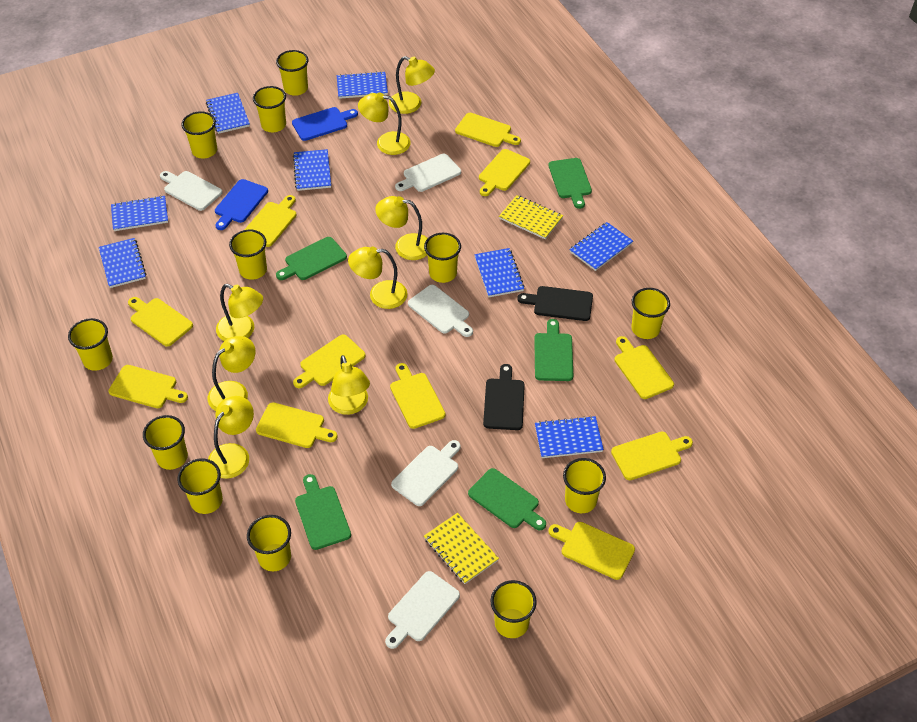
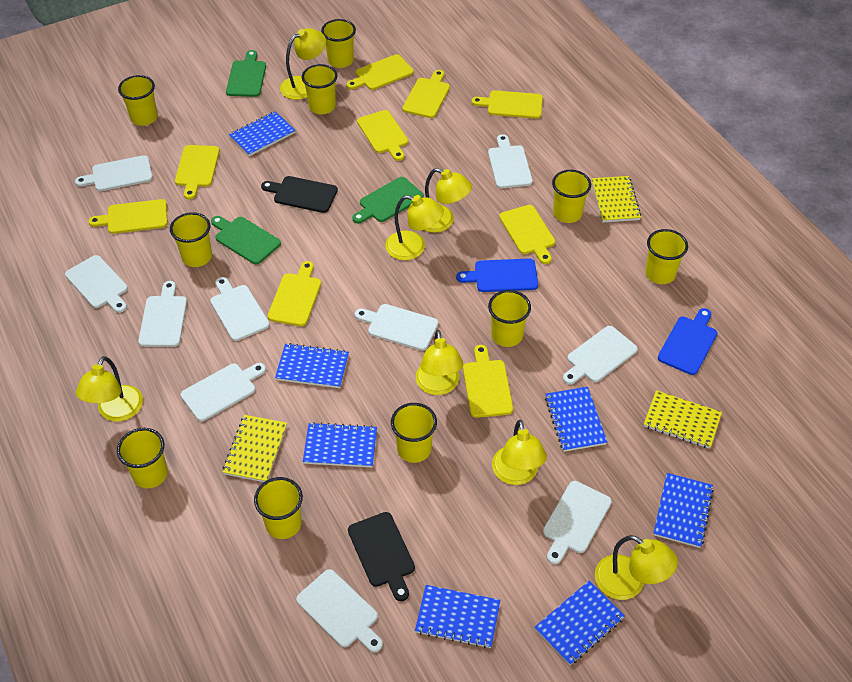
blue notebook: 8 -> 7
green cutting board: 5 -> 3
white cutting board: 5 -> 10
yellow cup: 12 -> 10
yellow cutting board: 11 -> 9
yellow lamp: 8 -> 7
yellow notebook: 2 -> 3

